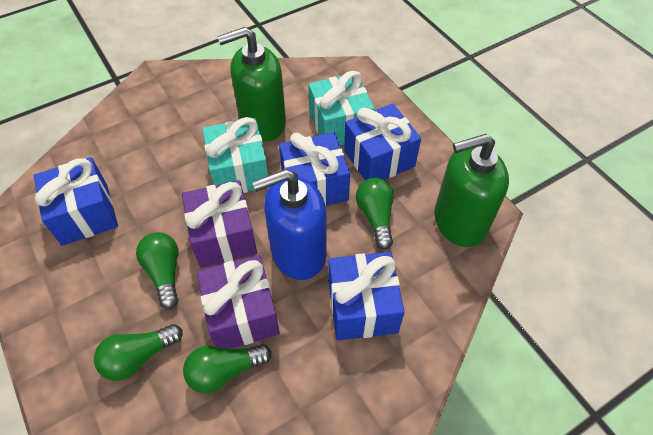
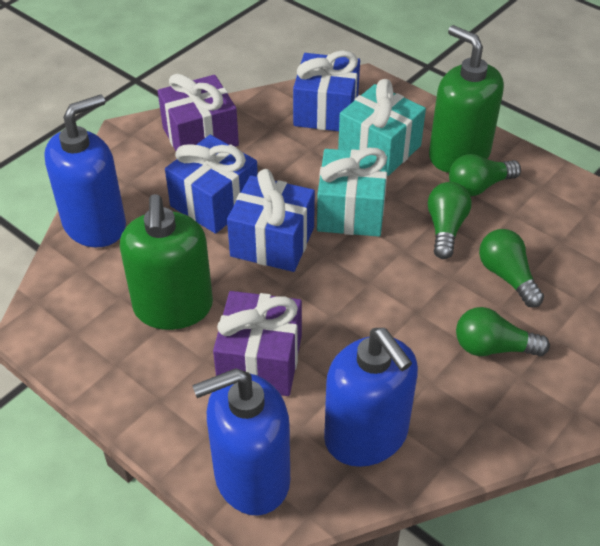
blue gift: 4 -> 3
blue soap dispenser: 1 -> 3

